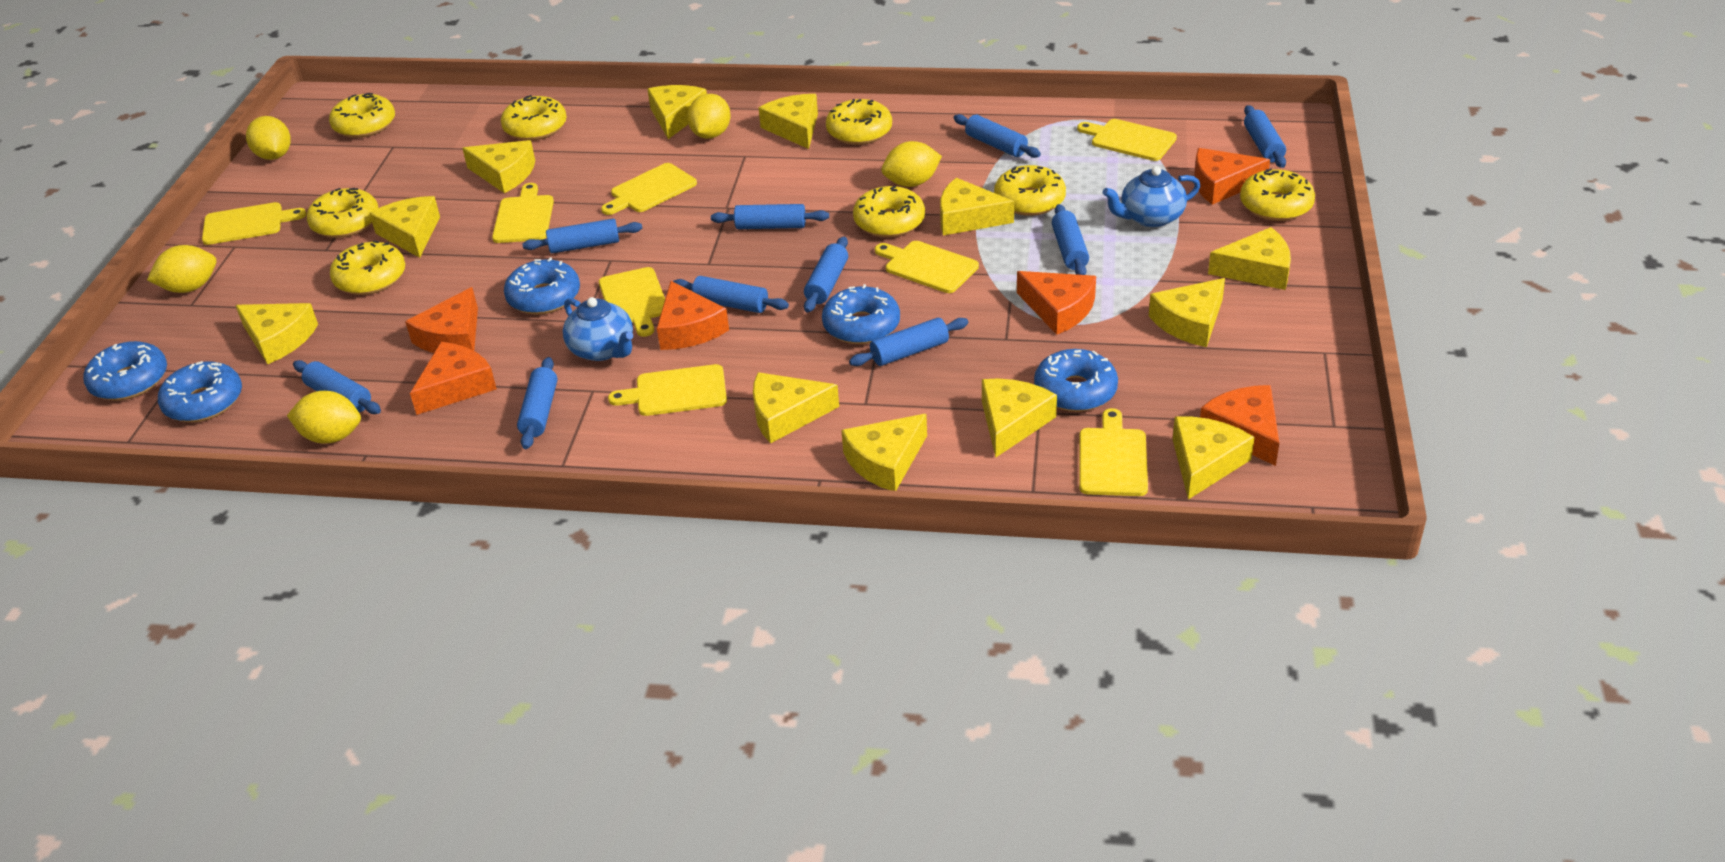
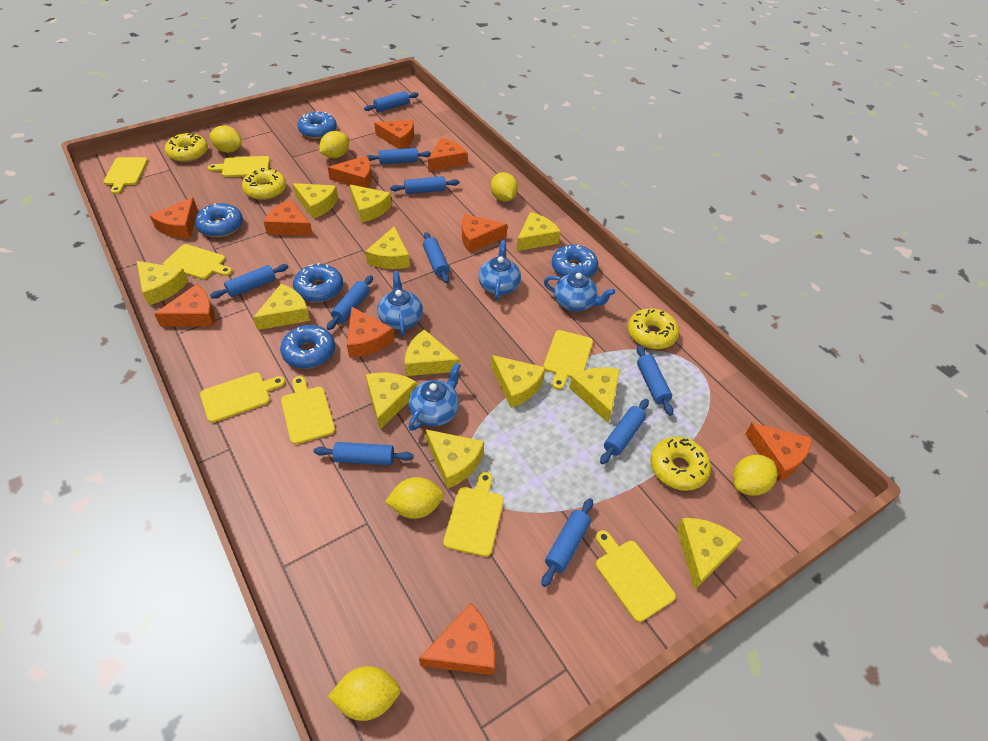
blue teapot: 2 -> 4
orange cheese: 6 -> 10
yellow donut: 8 -> 4
yellow lemon: 5 -> 6

